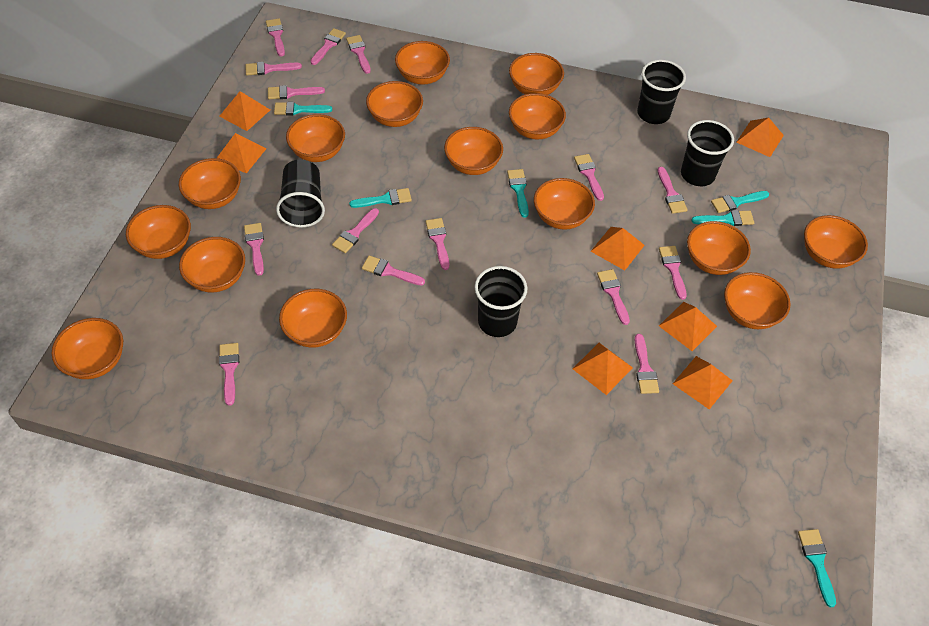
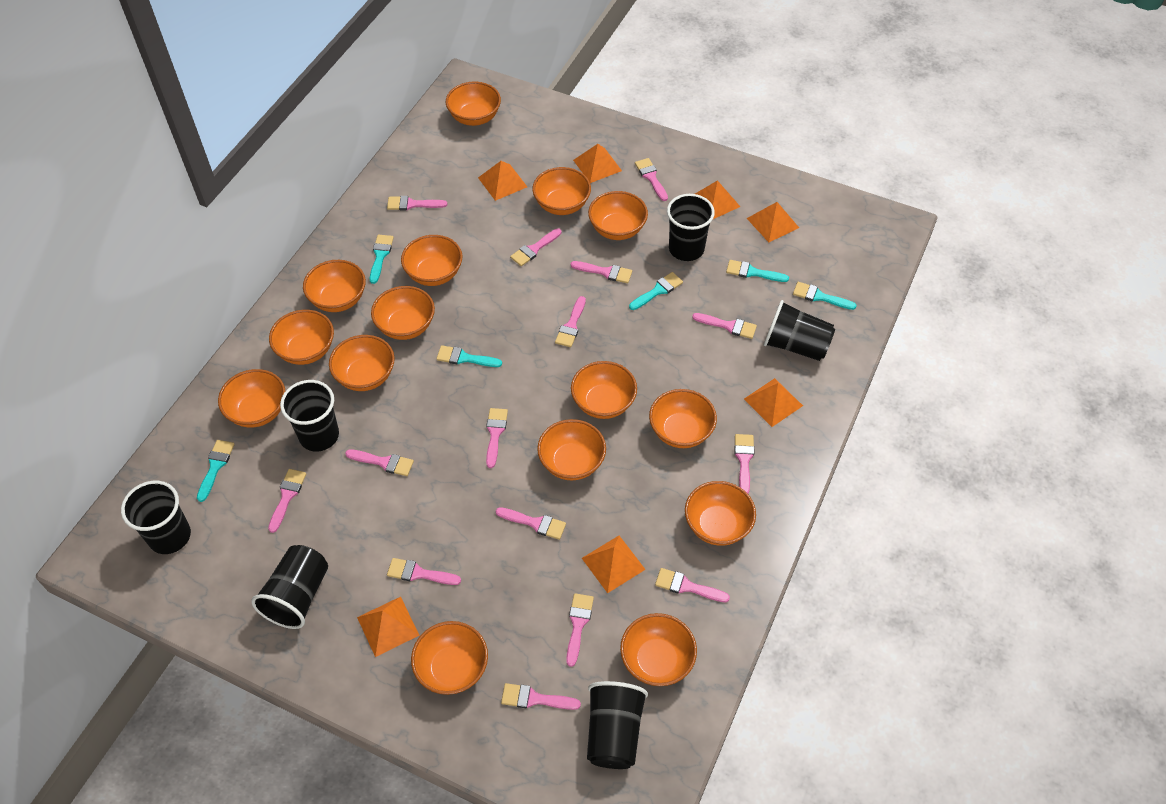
black cup: 4 -> 6

